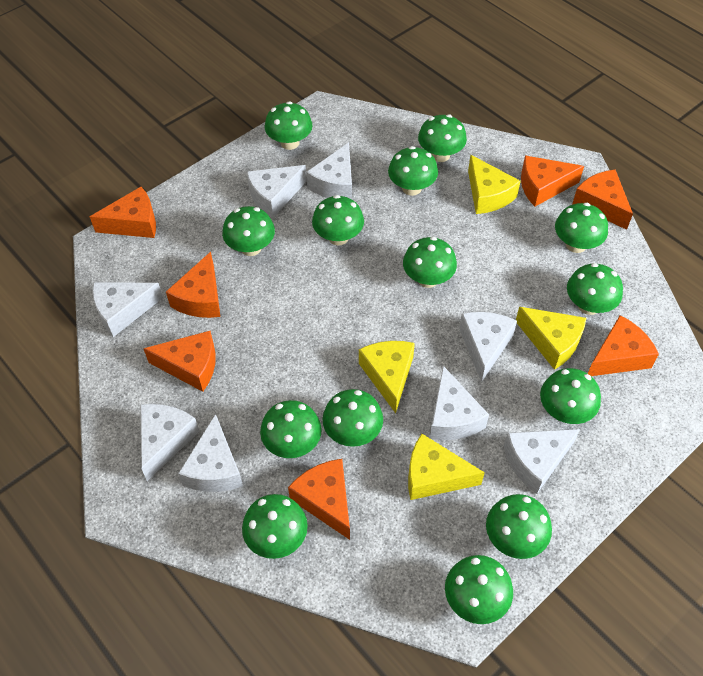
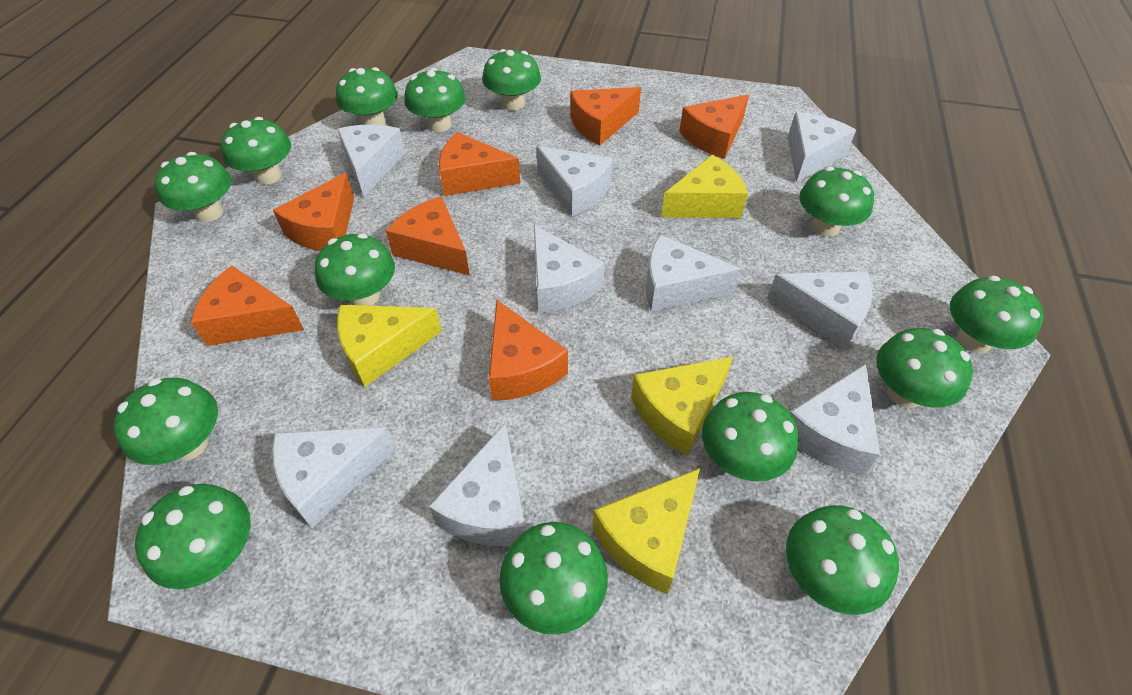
white cheese: 8 -> 9

